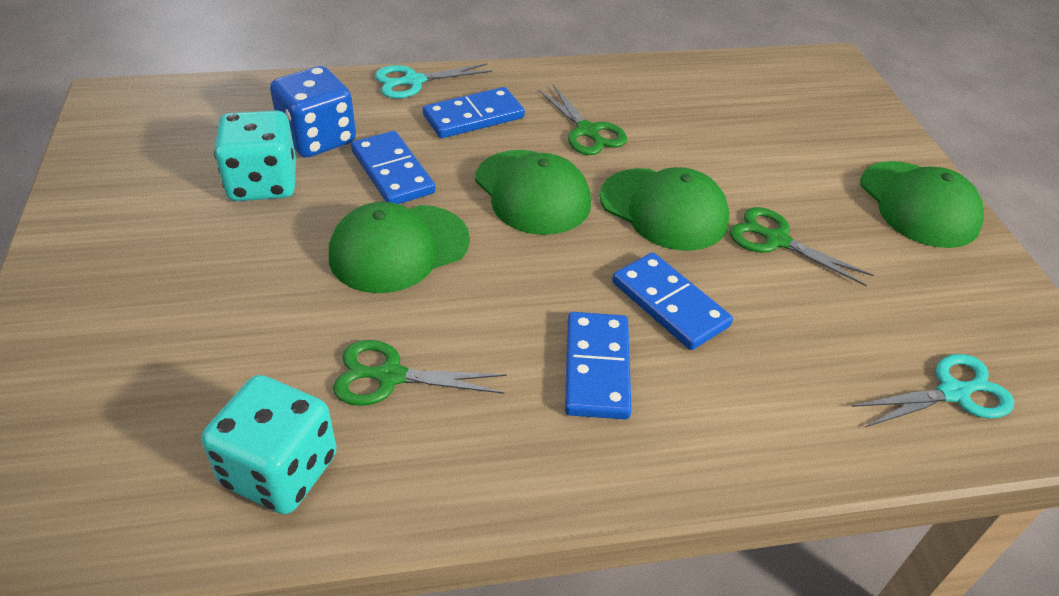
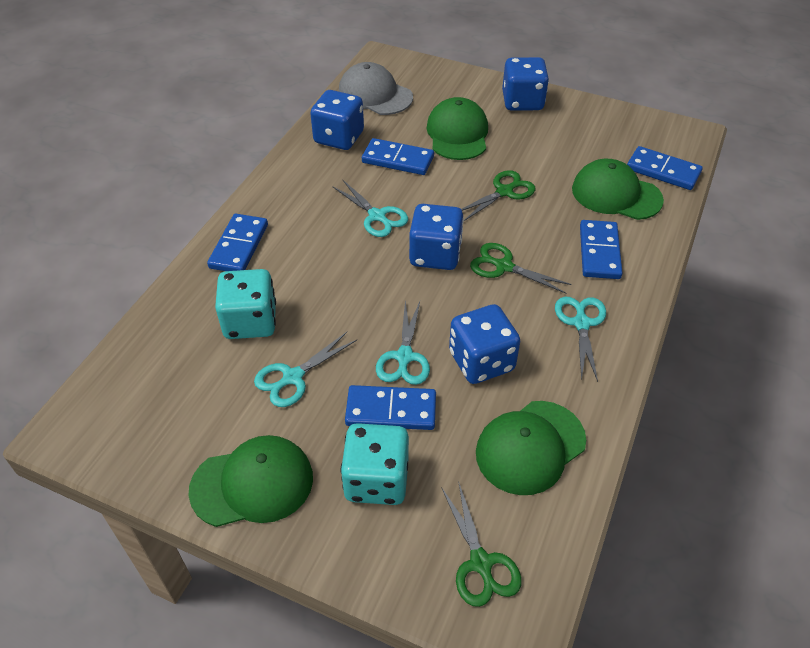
blue dice: 1 -> 4
blue domino: 4 -> 5
grey cap: 0 -> 1
turquoise scissors: 2 -> 4

